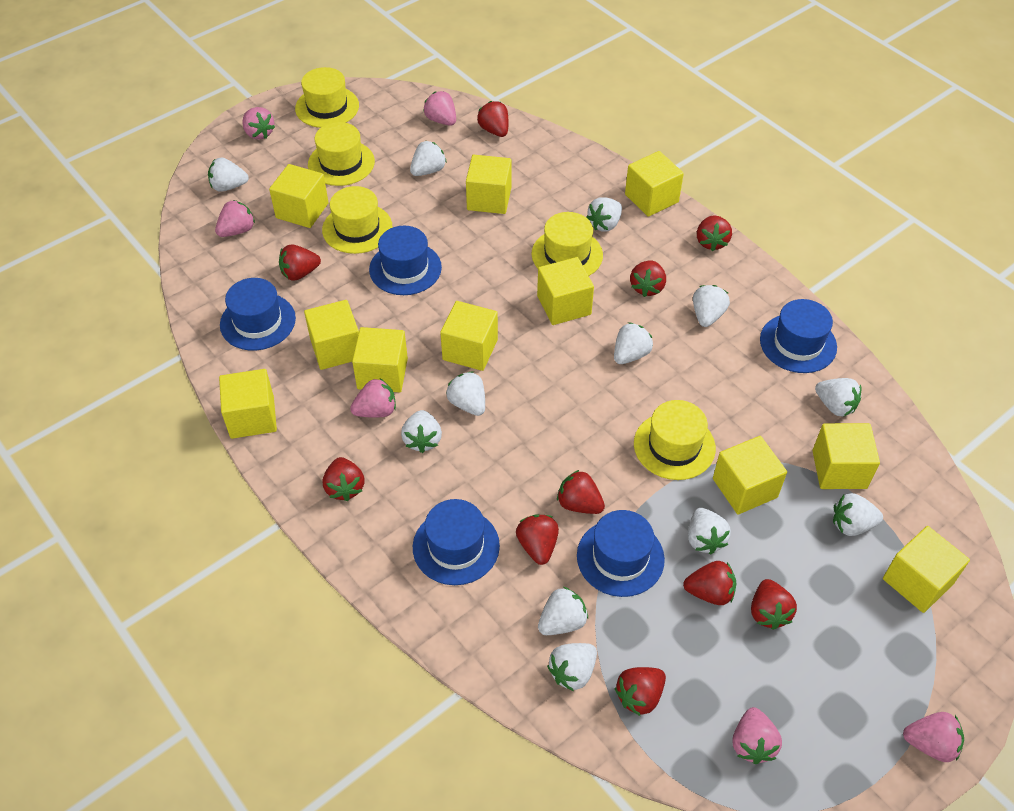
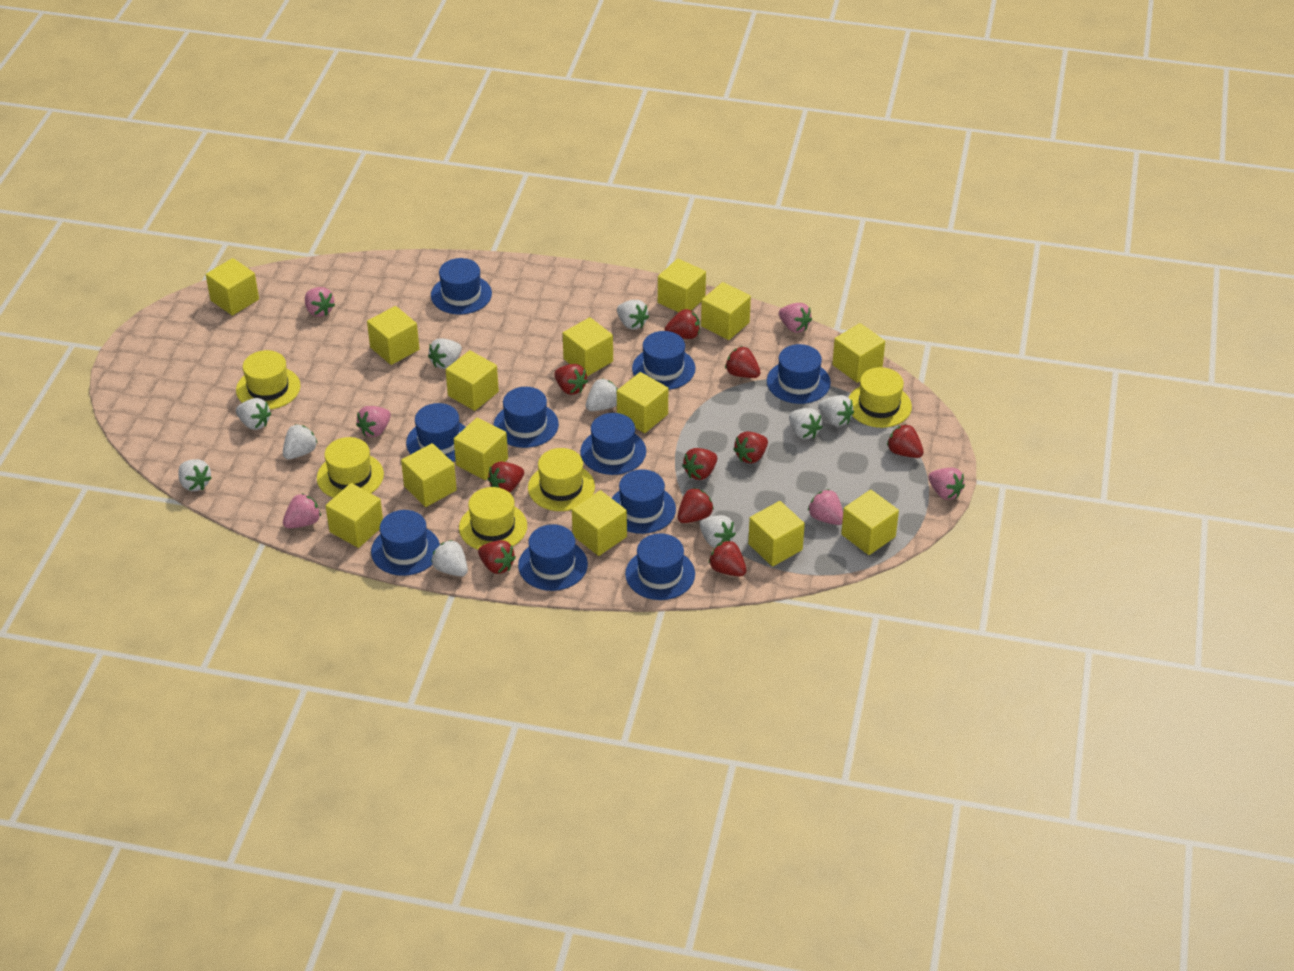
blue hat: 5 -> 10
white strawberry: 12 -> 10
yellow cube: 11 -> 14

